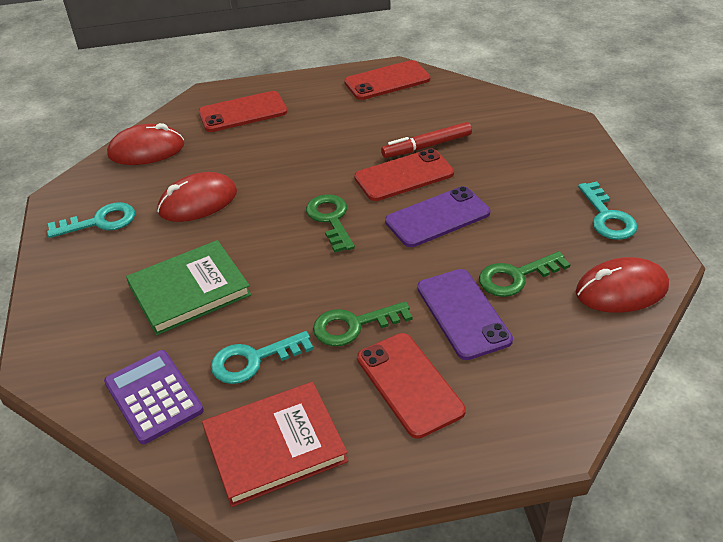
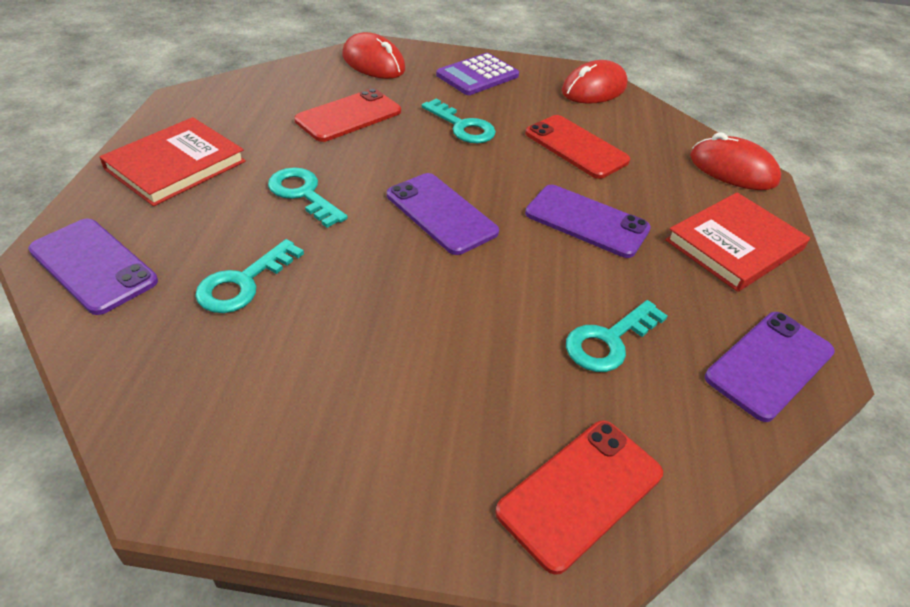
green book: 1 -> 0
green key: 3 -> 0
purple phone: 2 -> 4
red book: 1 -> 2
red marker: 1 -> 0
red phone: 4 -> 3
turquoise key: 3 -> 4

